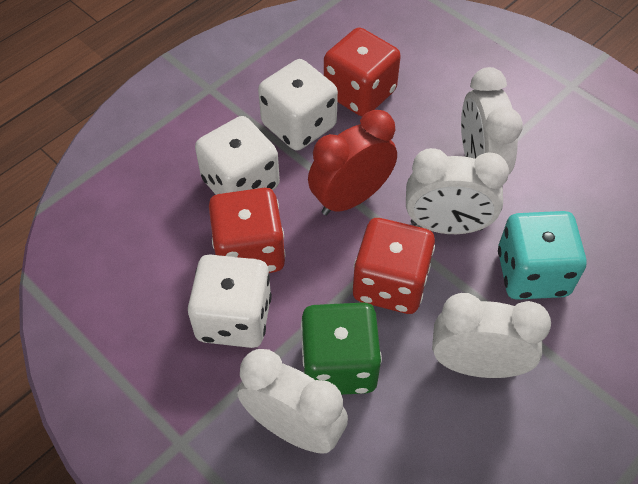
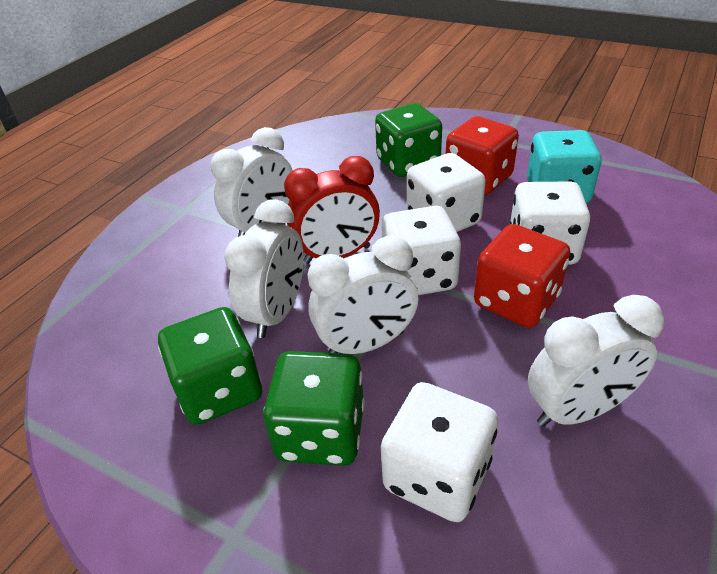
green dice: 1 -> 3
red dice: 3 -> 2
white dice: 3 -> 4

